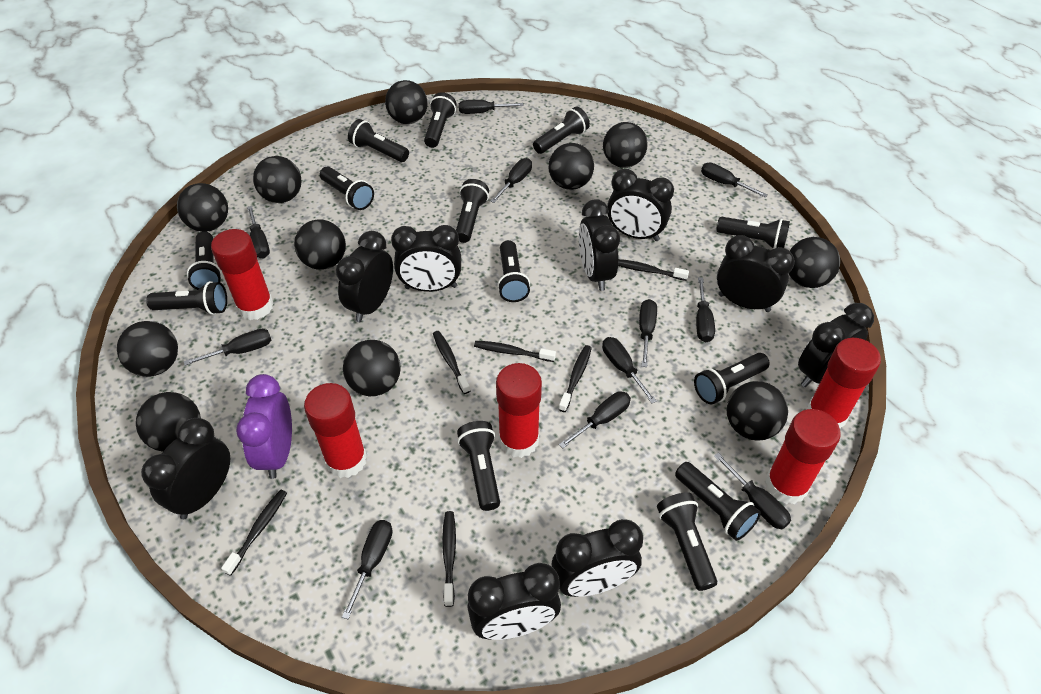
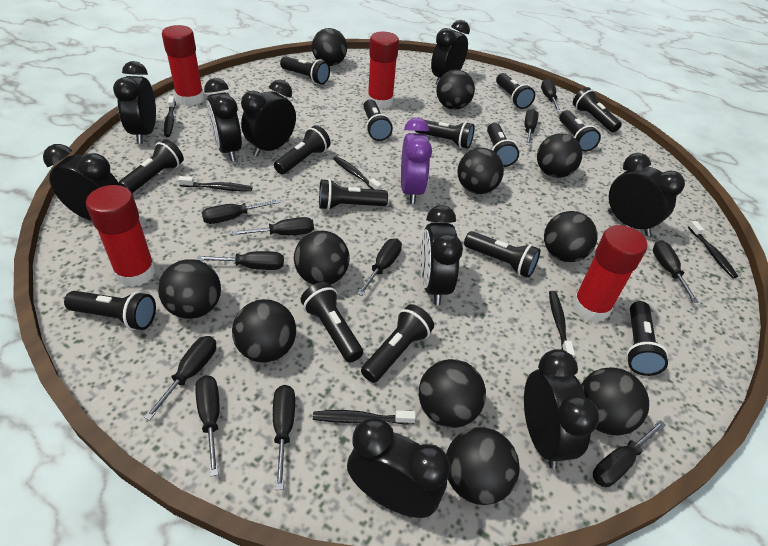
black flashlight: 13 -> 15
red glue stick: 5 -> 4

